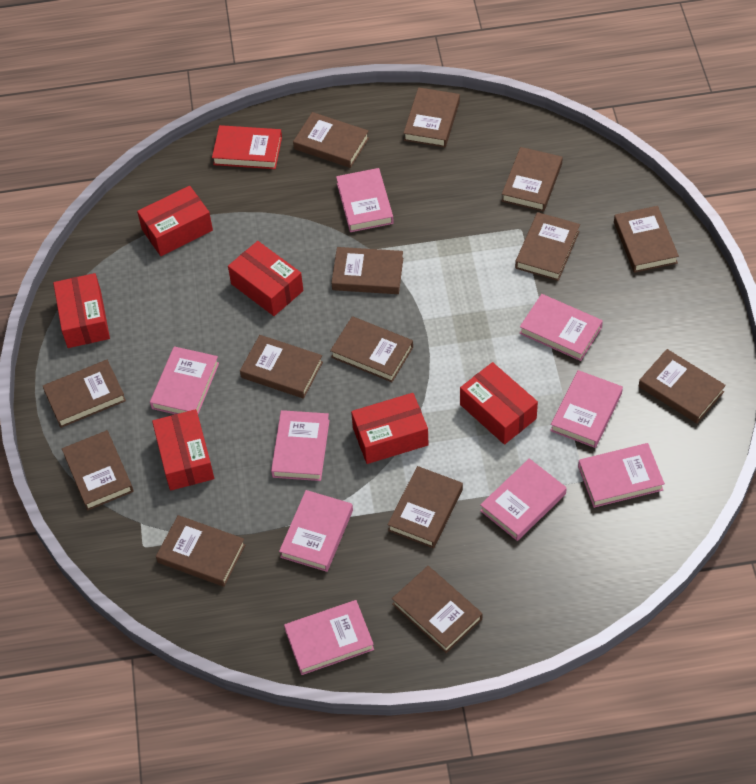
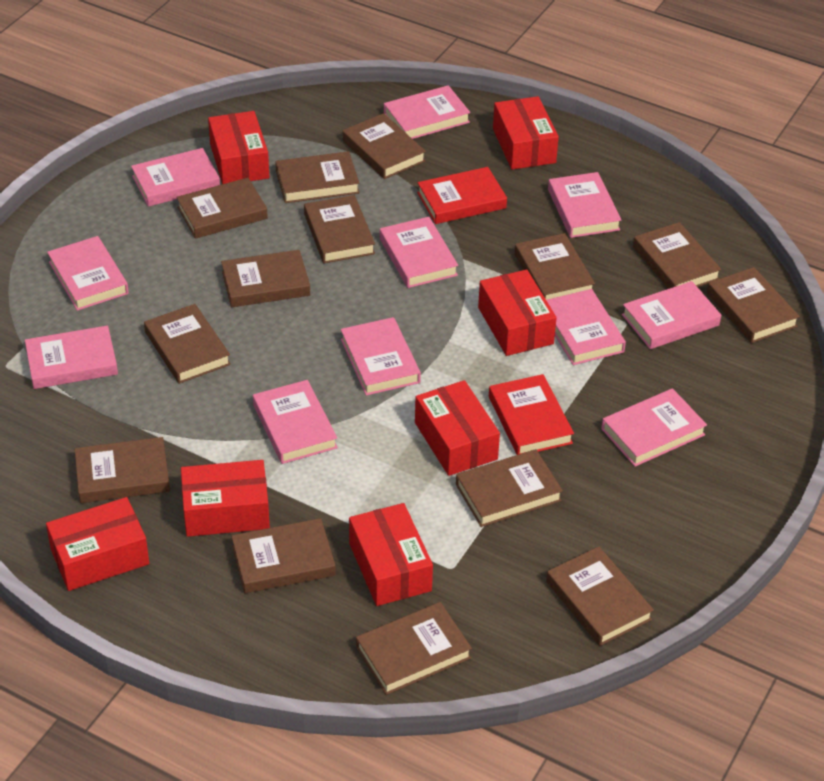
pink book: 9 -> 11
red book: 1 -> 2
red box: 6 -> 7

